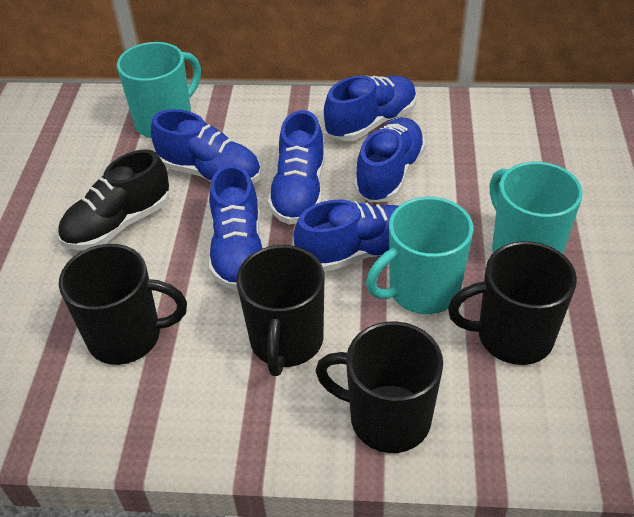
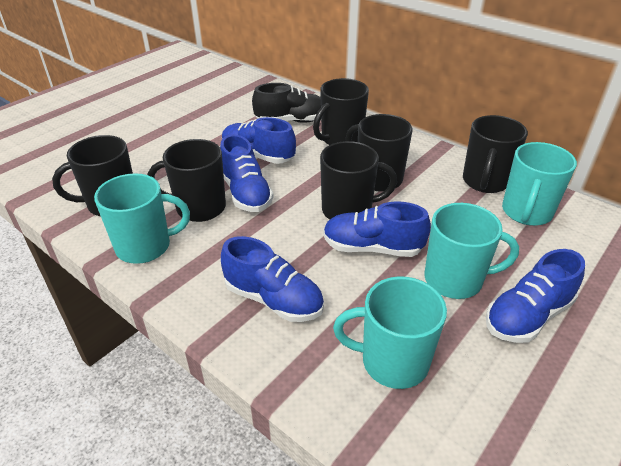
black mug: 4 -> 6
blue shoe: 6 -> 5
turquoise mug: 3 -> 4

